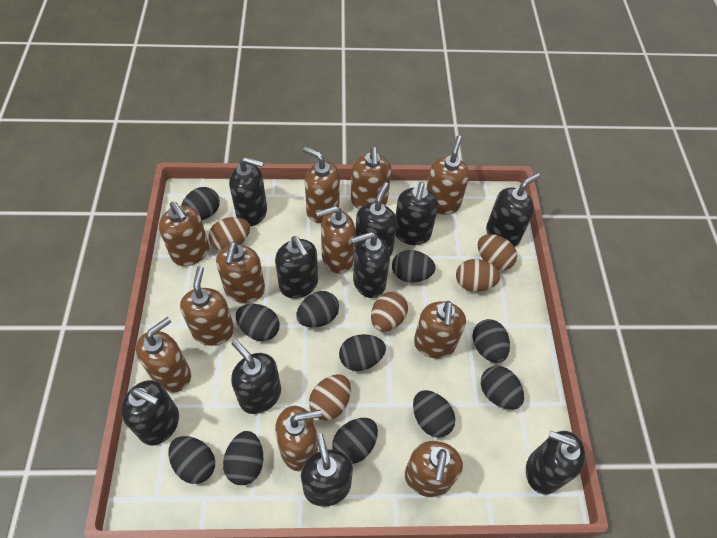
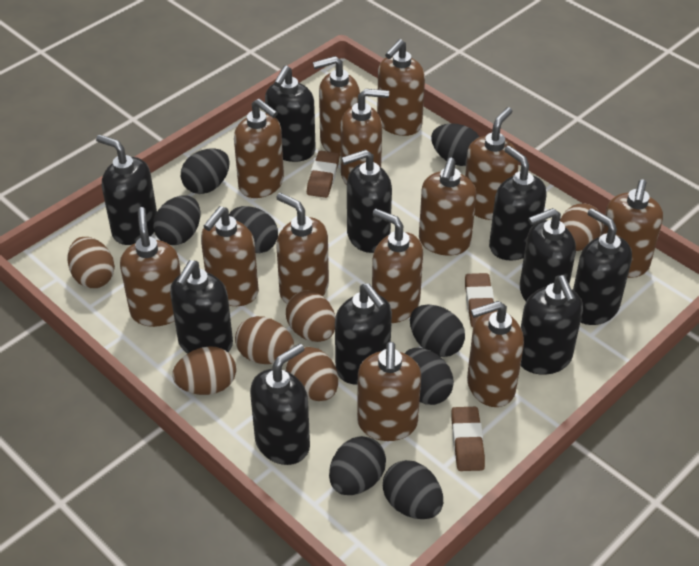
black egg: 11 -> 8
brown egg: 5 -> 6
brown eraser: 0 -> 3
brown soap dispenser: 11 -> 13

